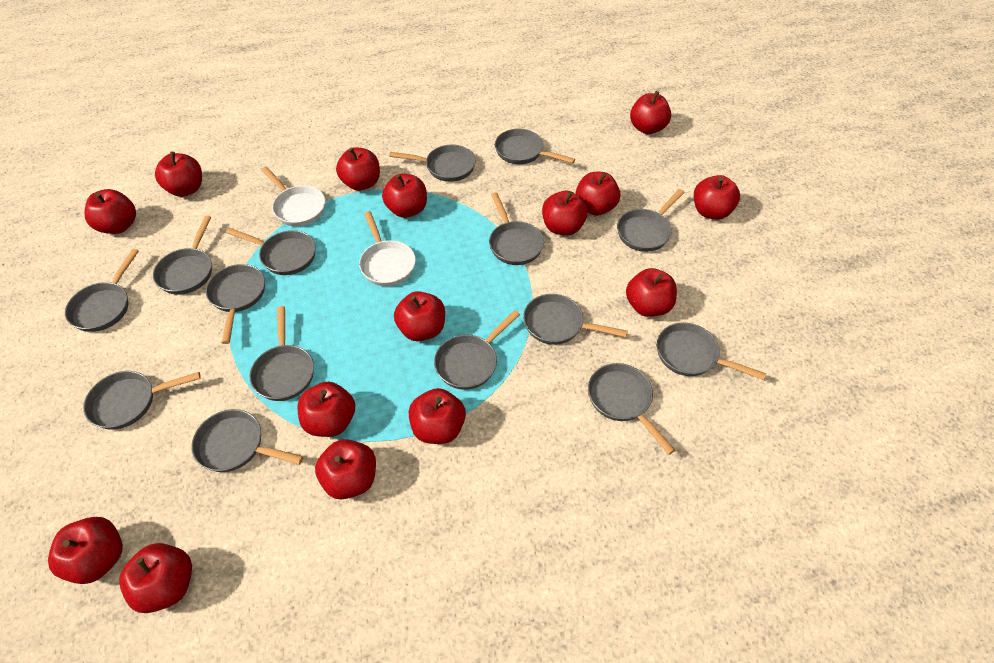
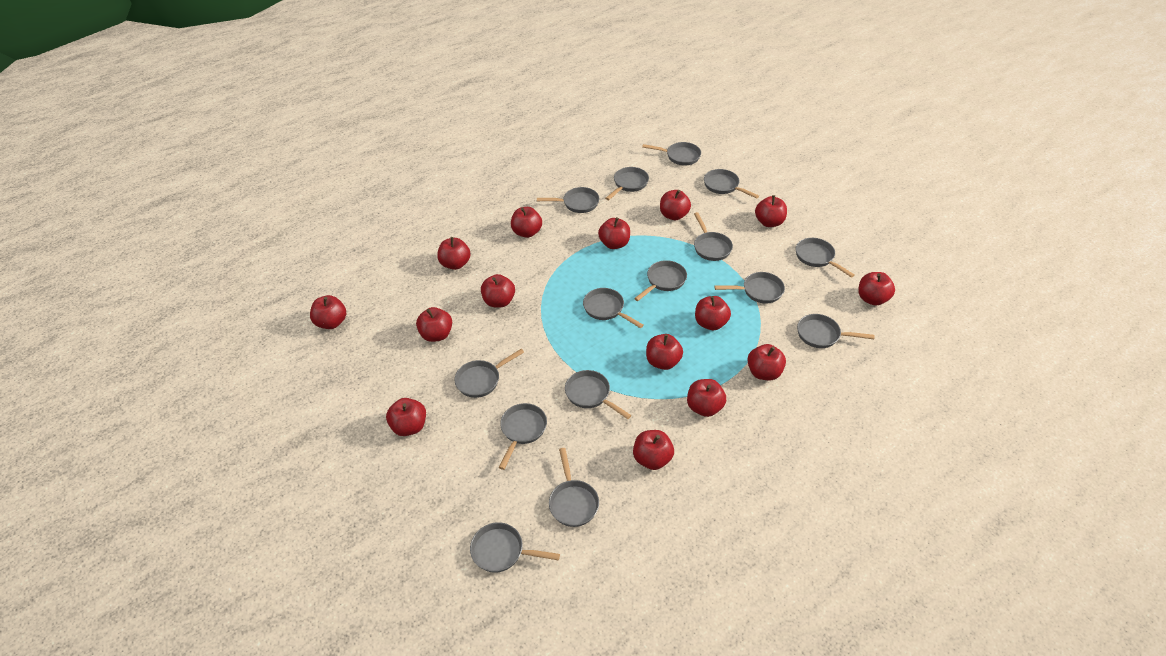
white pan: 2 -> 0

